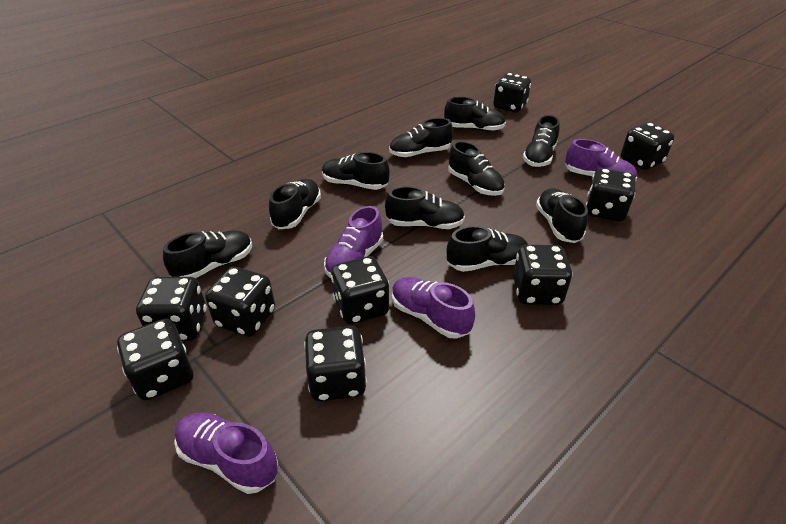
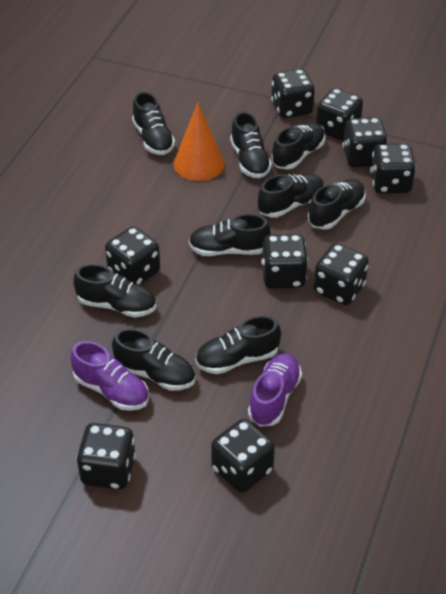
black shoe: 10 -> 9
orange cone: 0 -> 1
purple shoe: 4 -> 2

